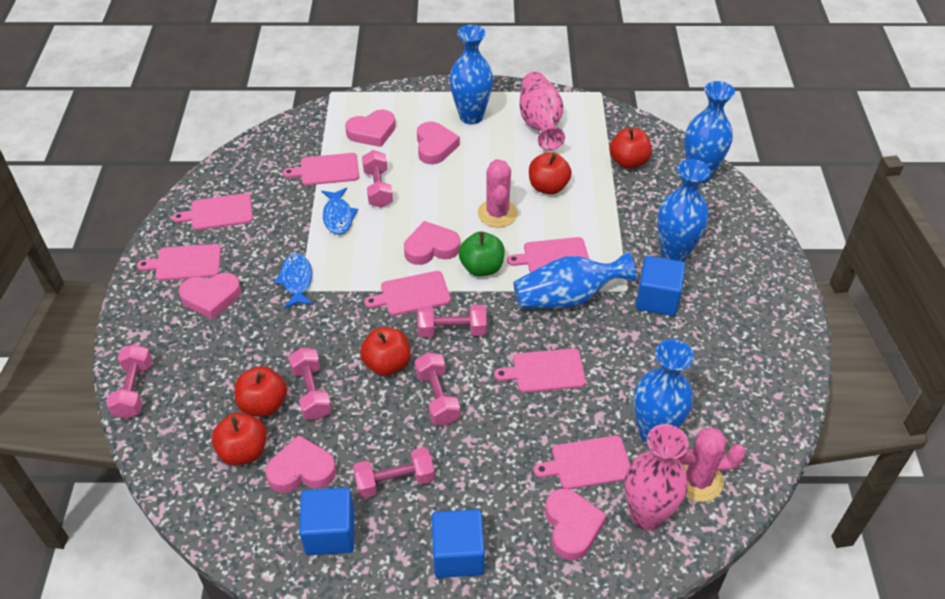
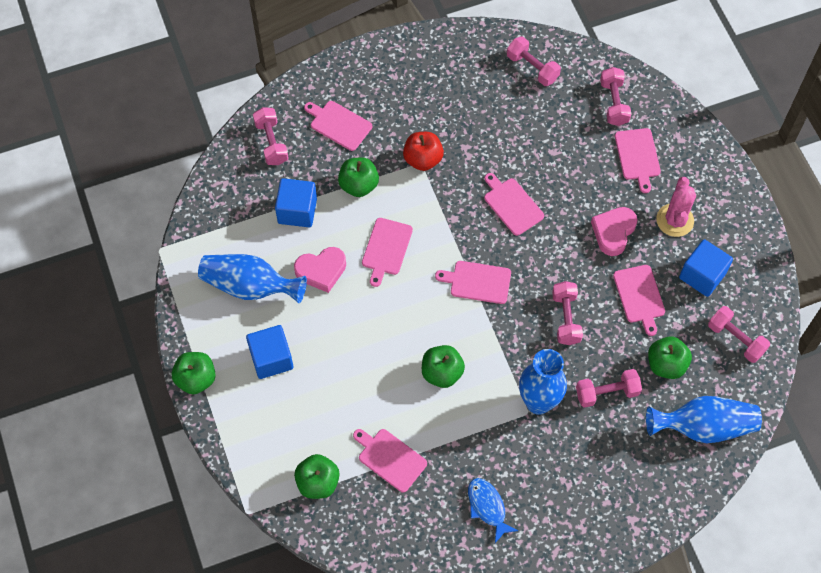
blue fish: 2 -> 1
blue vase: 5 -> 3
green apple: 1 -> 5
pink cactus: 2 -> 1
pink heart: 6 -> 2
pink vase: 2 -> 0
red apple: 5 -> 1

